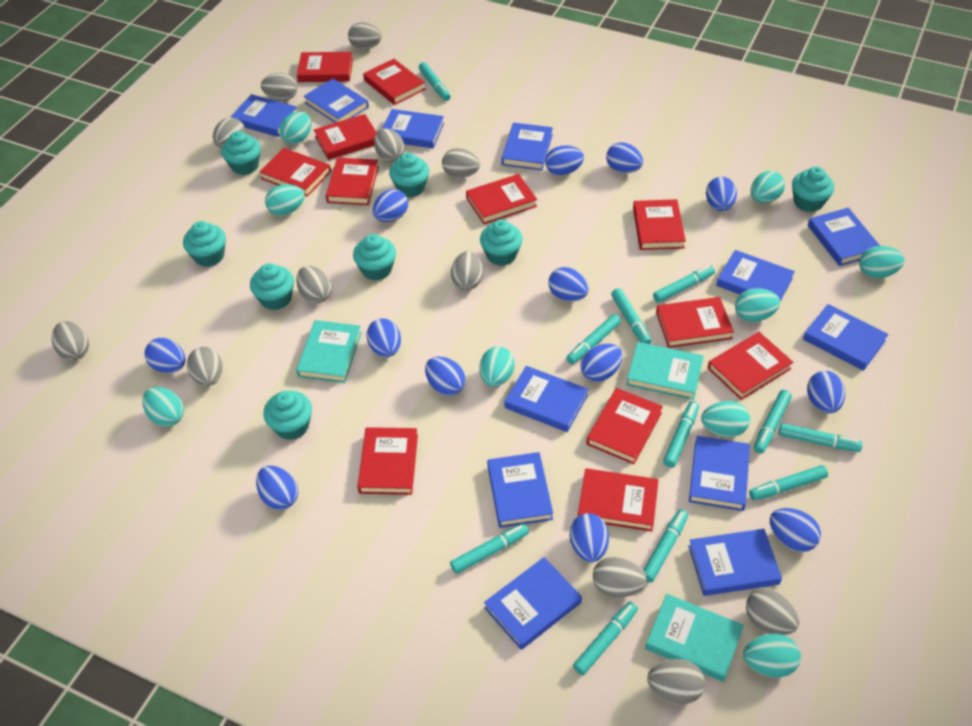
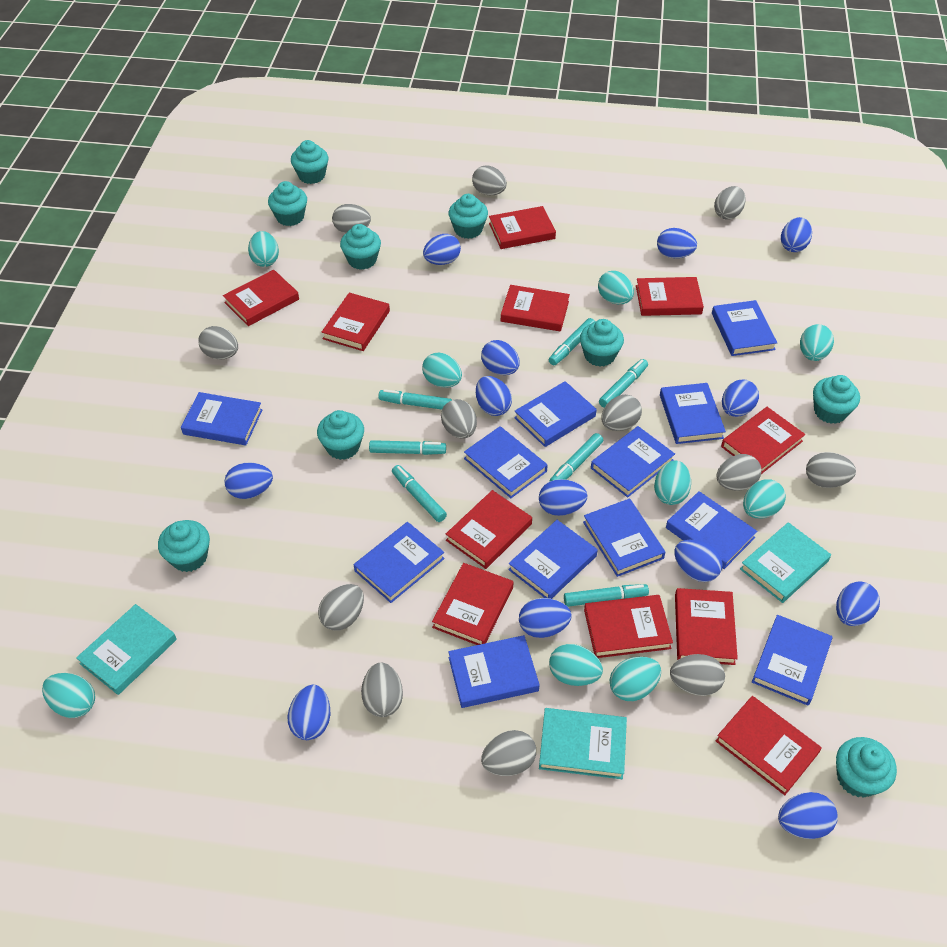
red book: 12 -> 11
turquoise cupcake: 8 -> 9
turquoise marker: 11 -> 7

